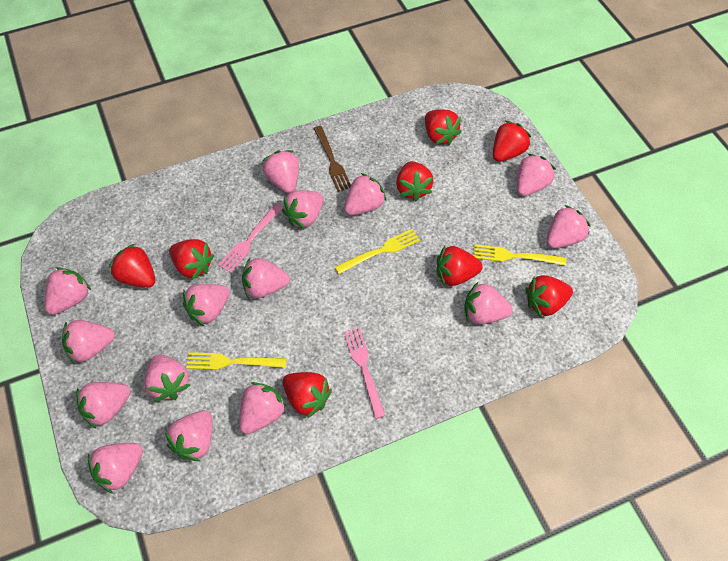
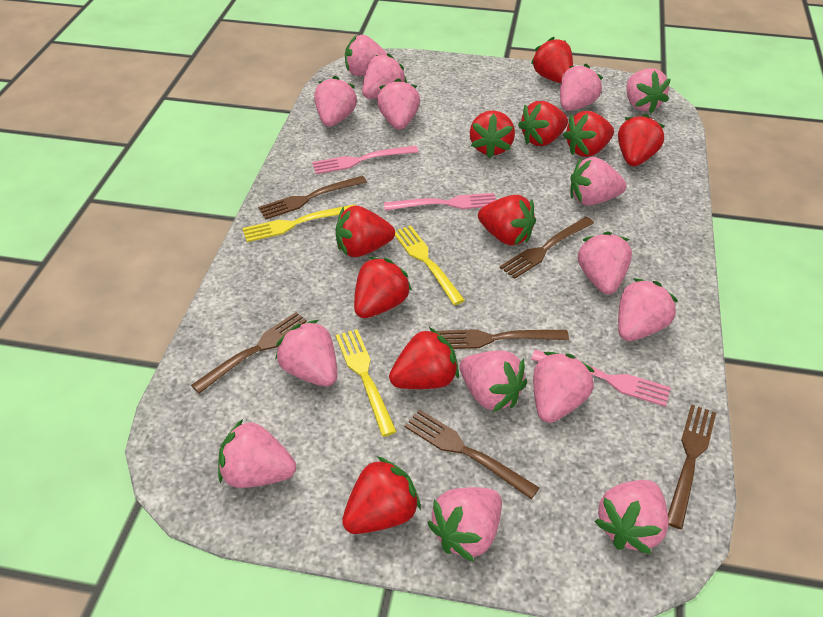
brown fork: 1 -> 6
pink fork: 2 -> 3
red strawberry: 8 -> 10

